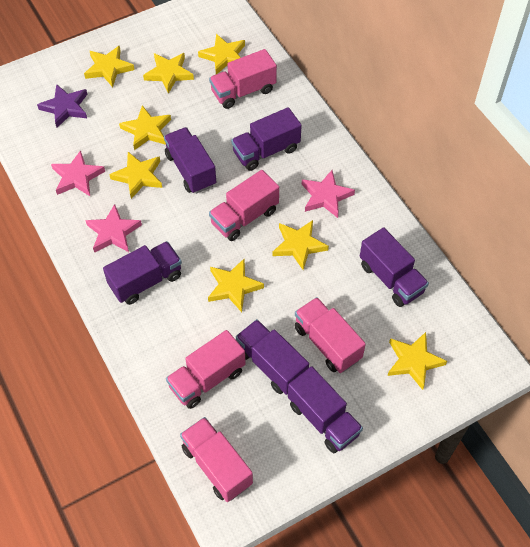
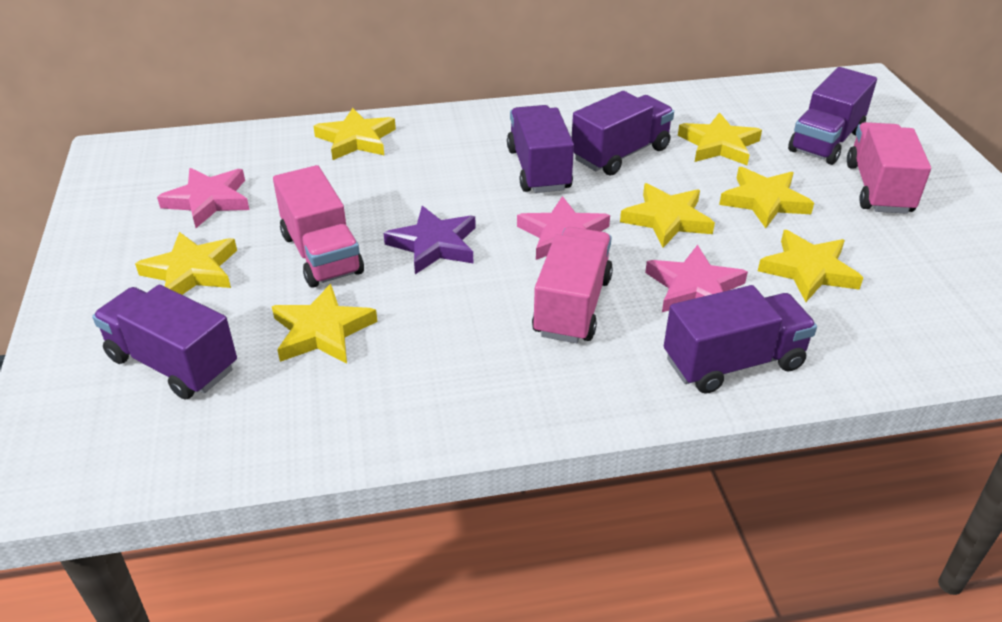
pink truck: 5 -> 3
purple truck: 6 -> 5
yellow star: 8 -> 7

